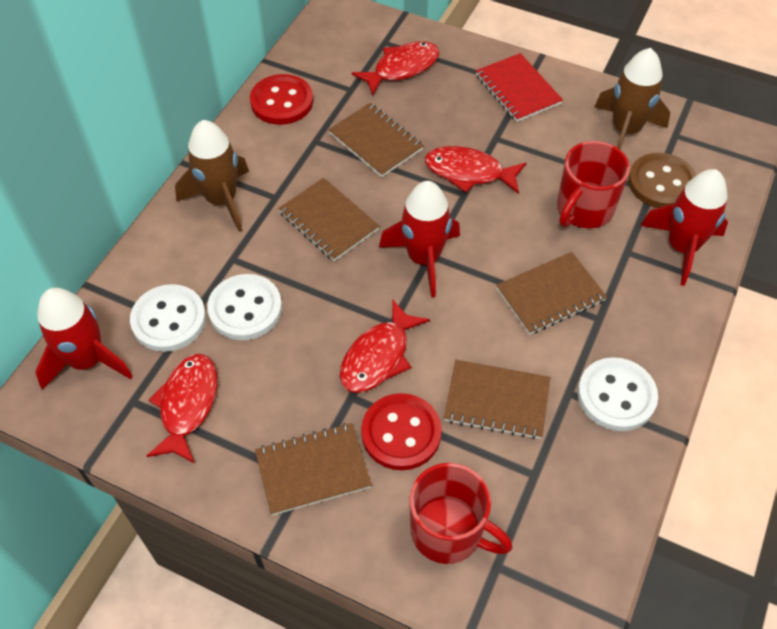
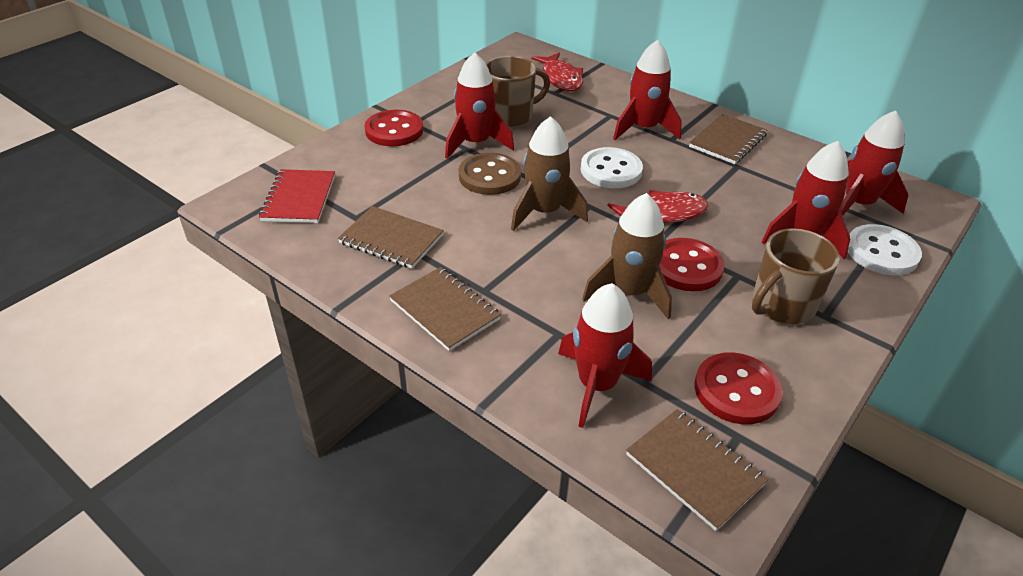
brown mug: 0 -> 2
brown notebook: 5 -> 4
red button: 2 -> 3
red fish: 4 -> 2
red mug: 2 -> 0
red rocket: 3 -> 5
white button: 3 -> 2

